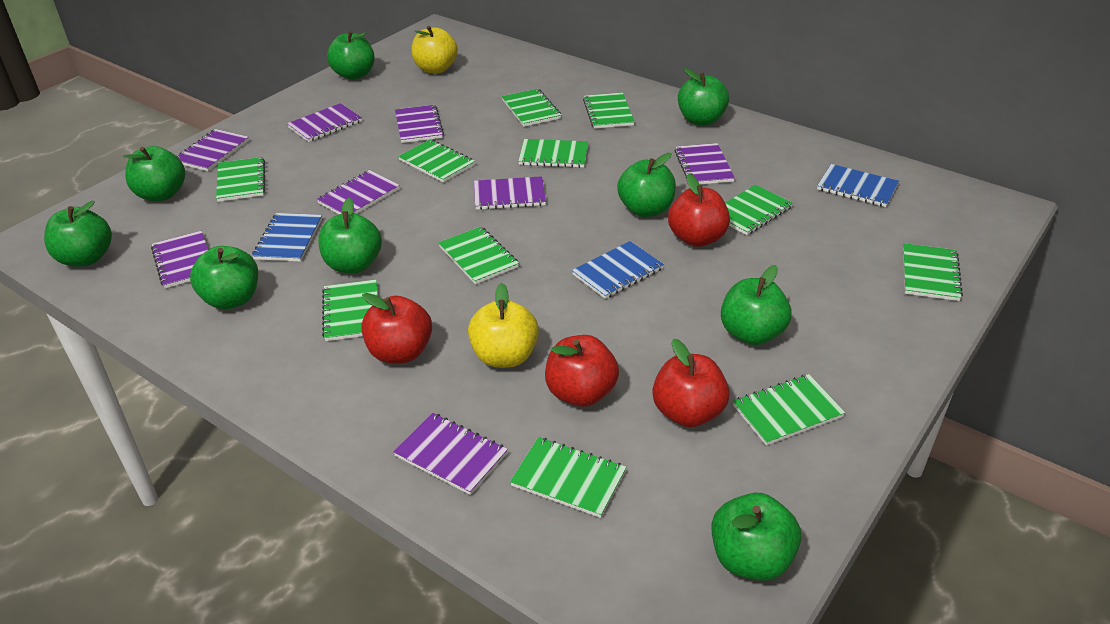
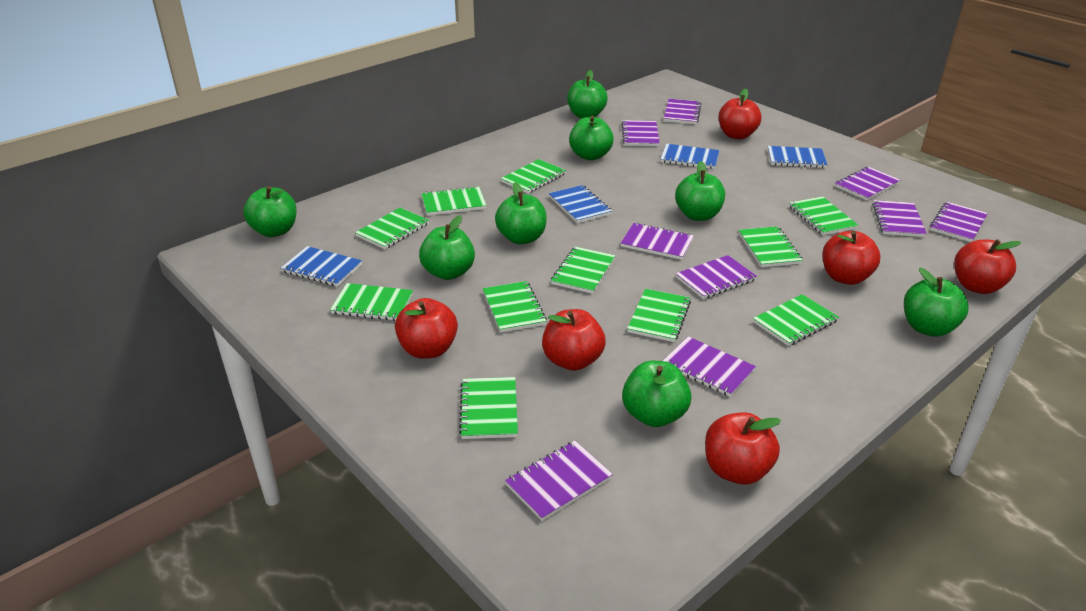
blue notebook: 3 -> 4
green apple: 9 -> 8
purple notebook: 8 -> 9
red apple: 4 -> 6
yellow apple: 2 -> 0

